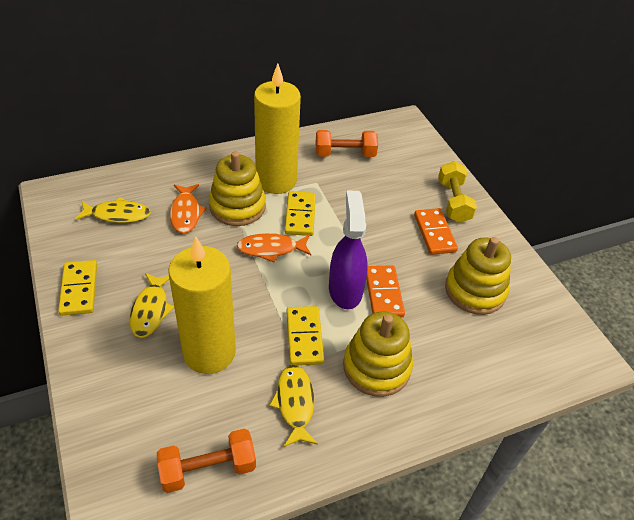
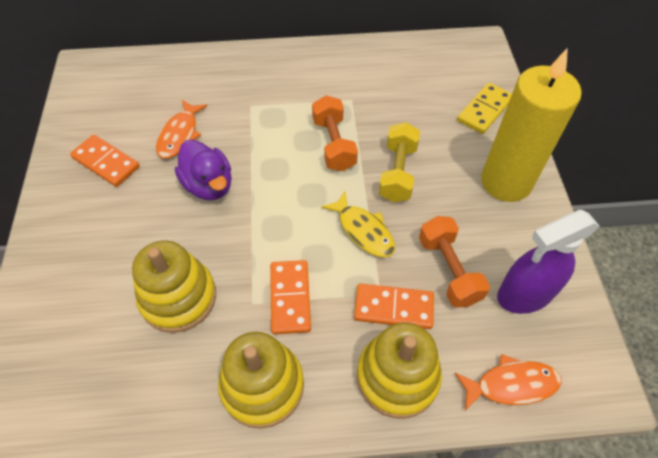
orange domino: 2 -> 3
purple duck: 0 -> 1
yellow candle: 2 -> 1
yellow domino: 3 -> 1
yellow fish: 3 -> 1

